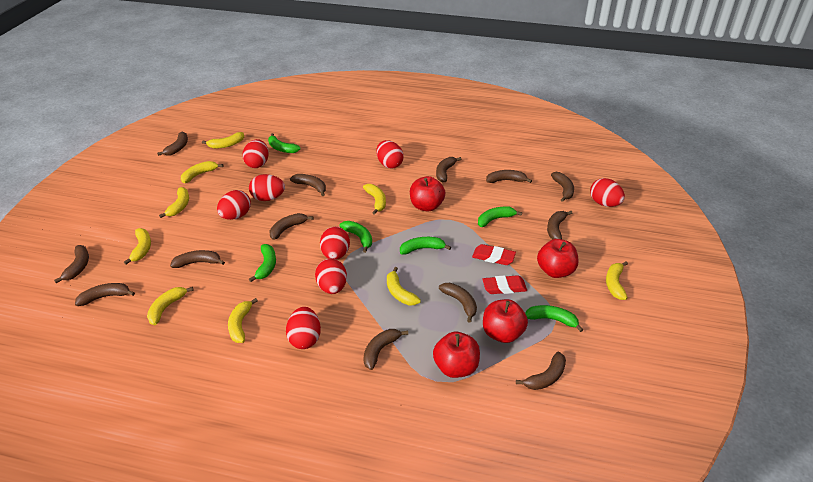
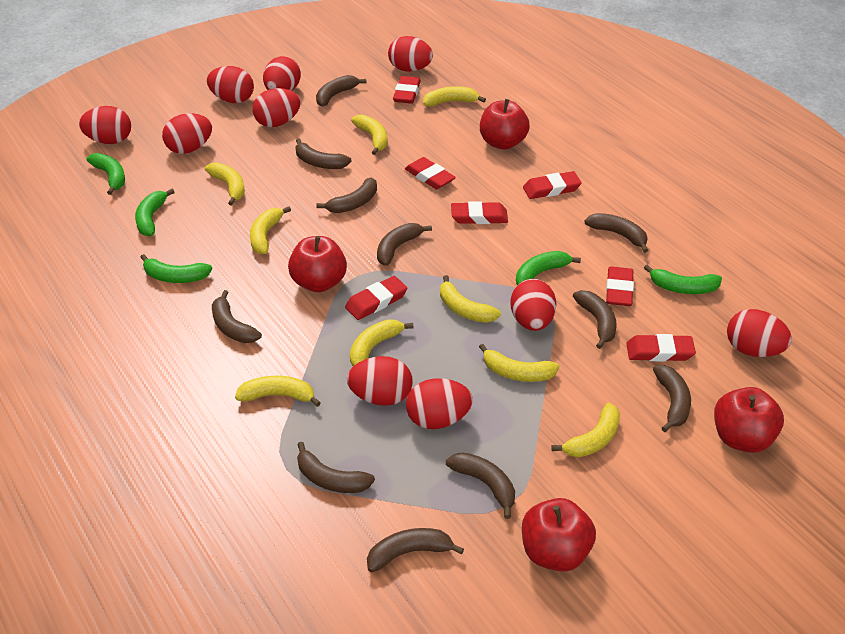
brown banana: 13 -> 11
green banana: 6 -> 5
red egg: 8 -> 10
red eraser: 2 -> 7

